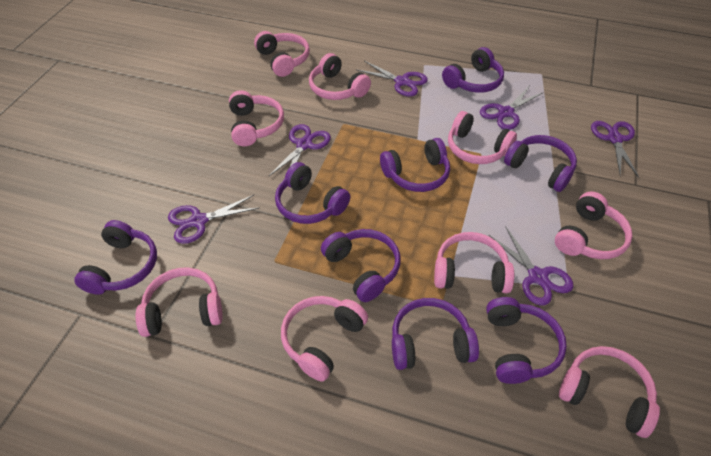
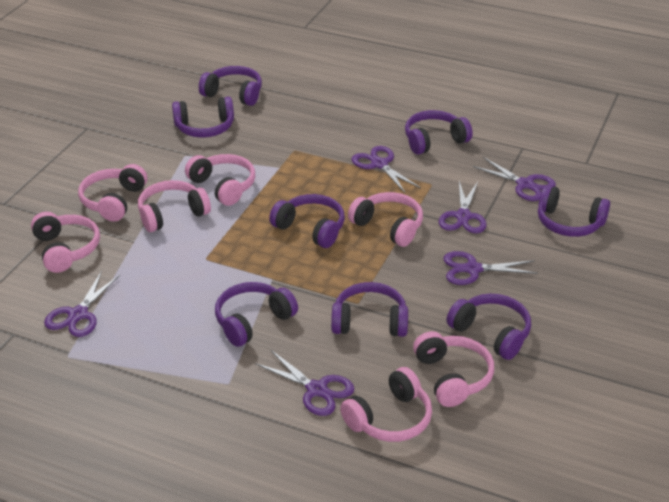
pink headphones: 9 -> 7

